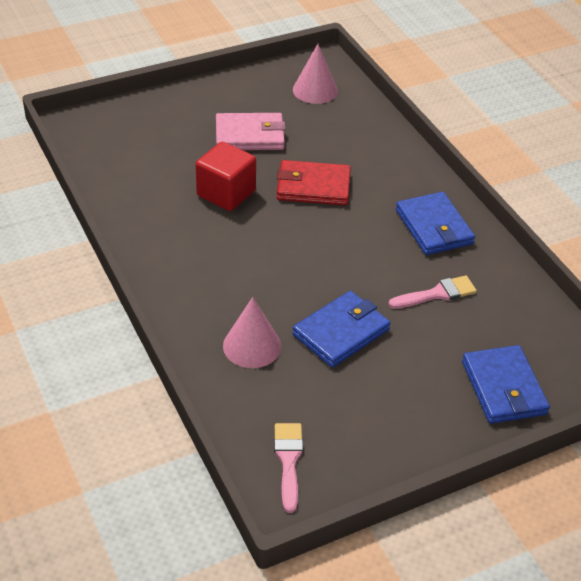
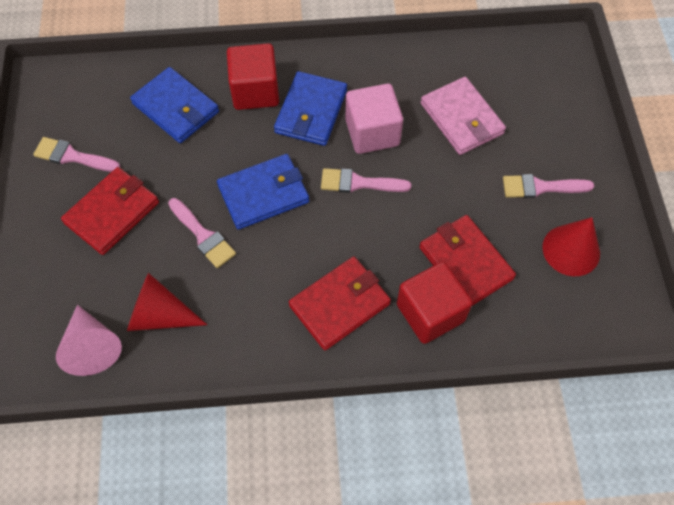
pink brush: 2 -> 4
pink cone: 2 -> 1
pink cube: 0 -> 1
red cone: 0 -> 2
red cube: 1 -> 2
red wallet: 1 -> 3

